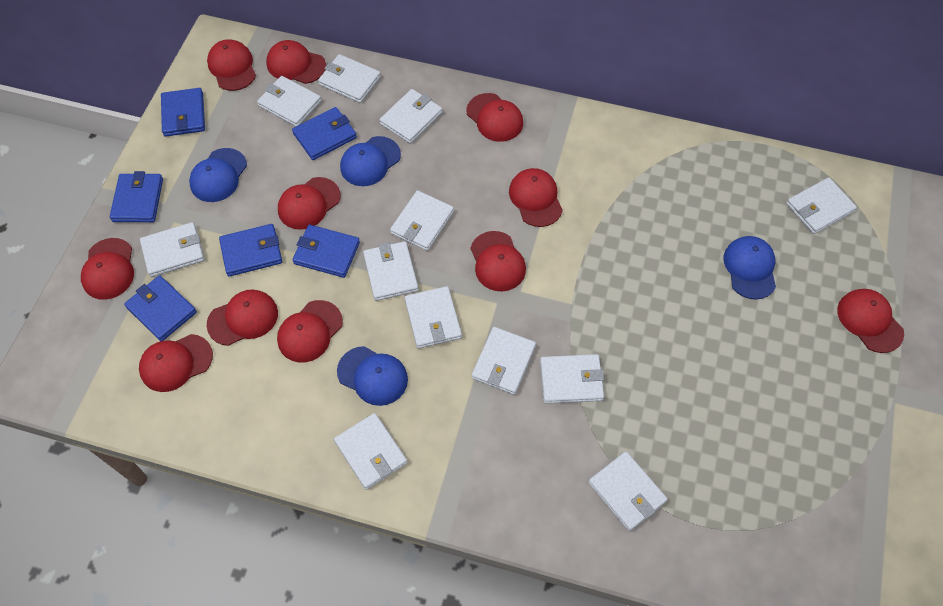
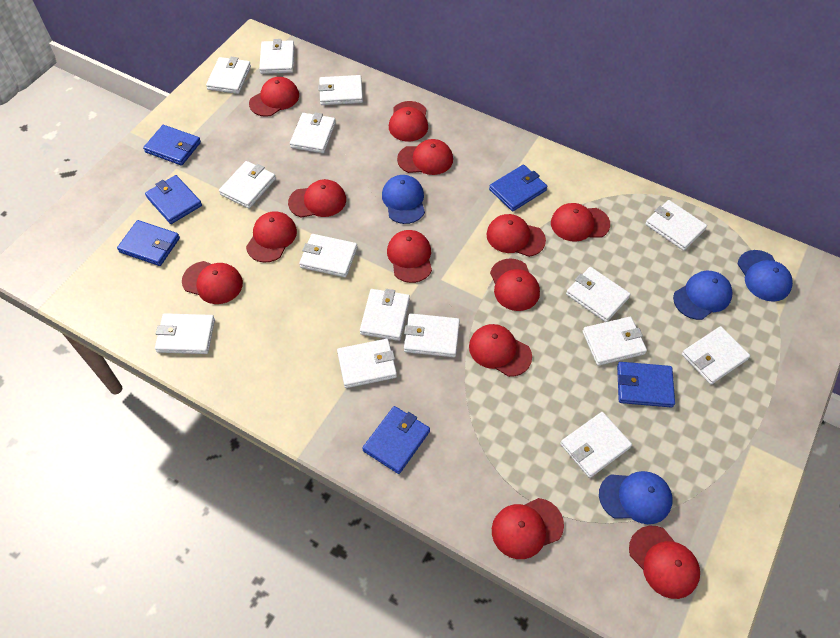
red cap: 11 -> 13
white wallet: 12 -> 15

